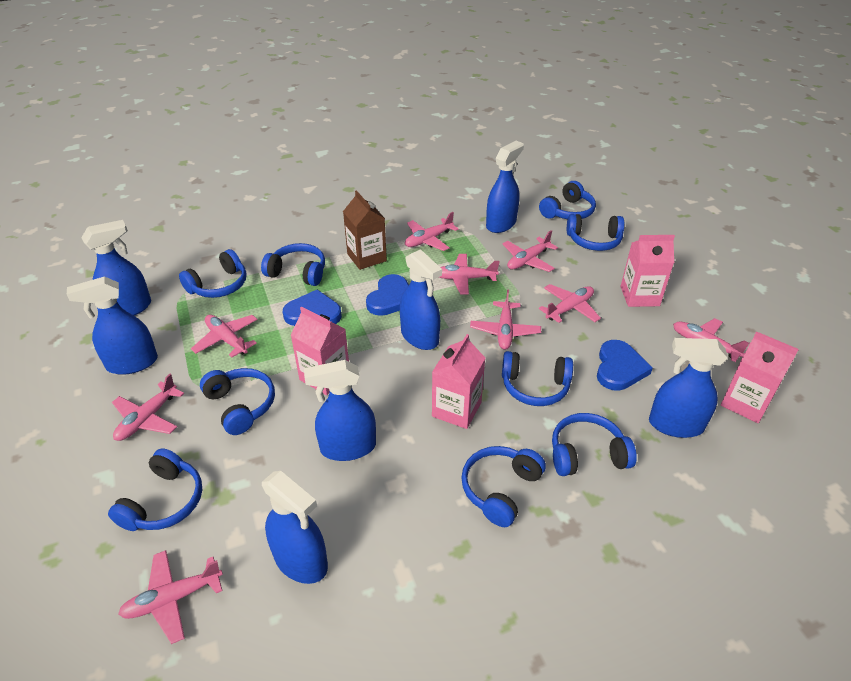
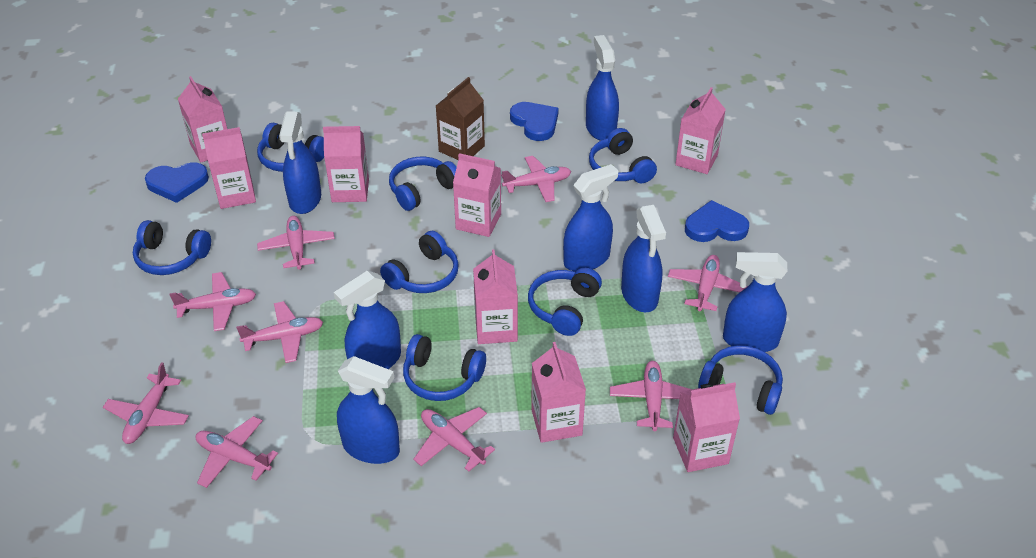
blue headphones: 9 -> 8
pink carton: 4 -> 8

